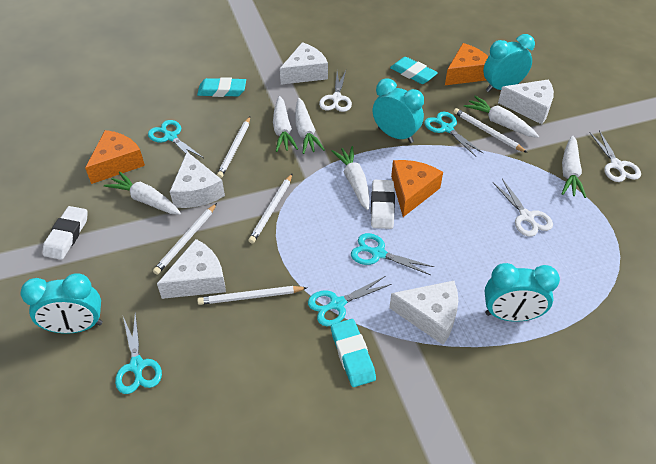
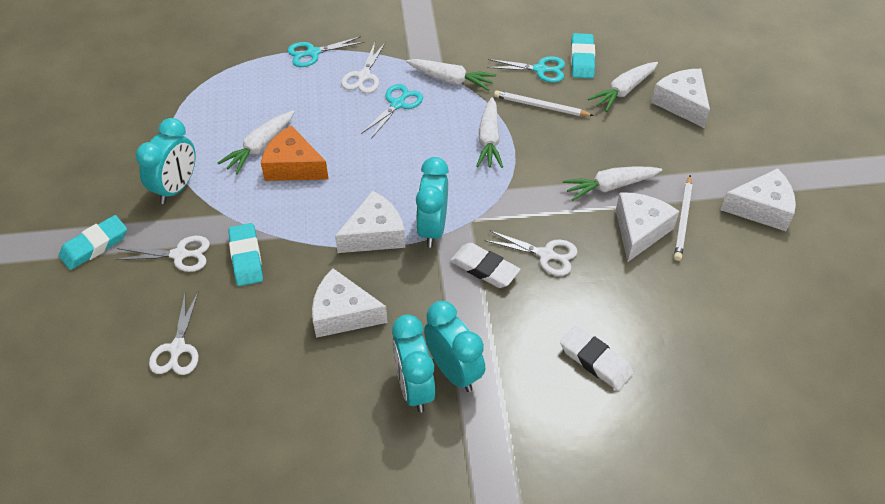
orange cheese: 3 -> 1
turquoise scissors: 5 -> 3
white carrot: 6 -> 5
white pencil: 5 -> 2
white scissors: 3 -> 4

